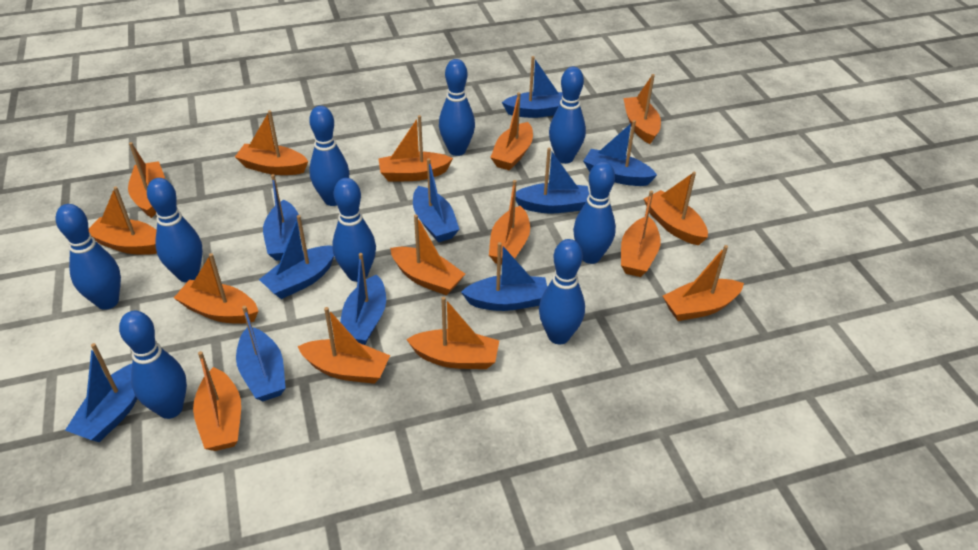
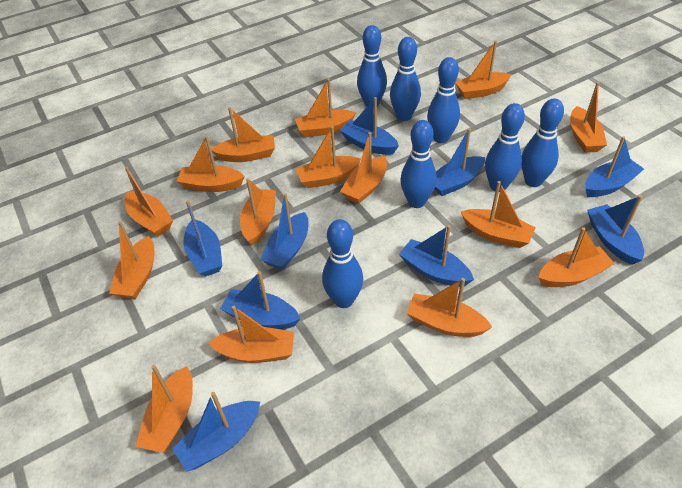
blue boat: 10 -> 9
blue bowling pin: 9 -> 7

